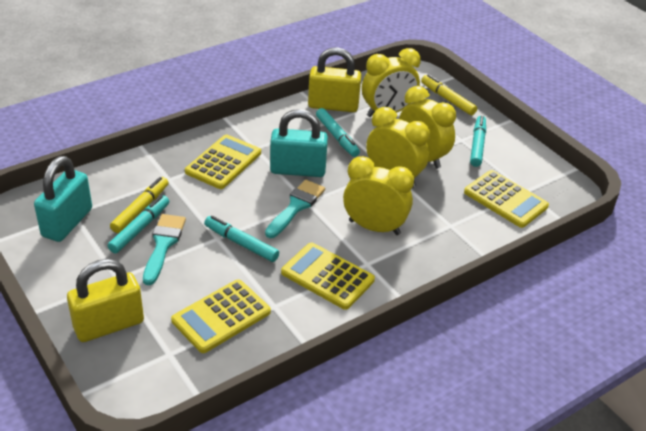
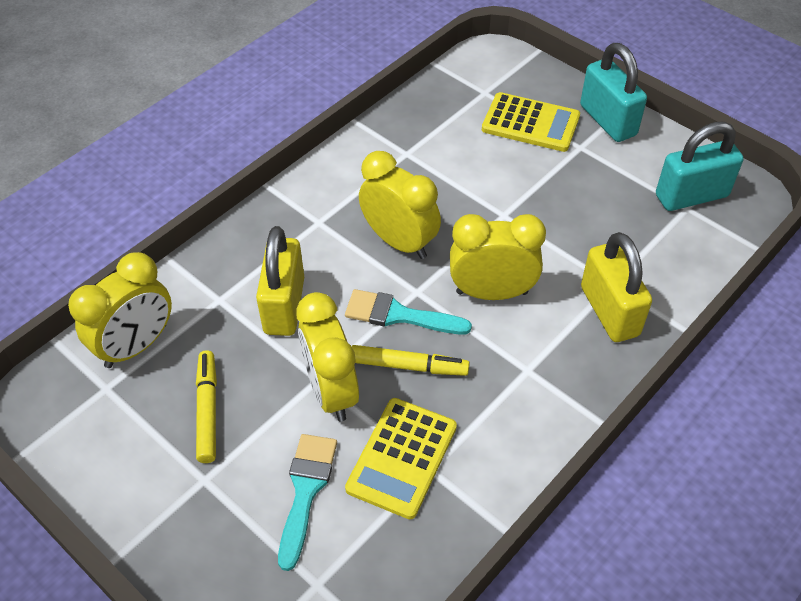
turquoise marker: 4 -> 0
yellow calculator: 4 -> 2

